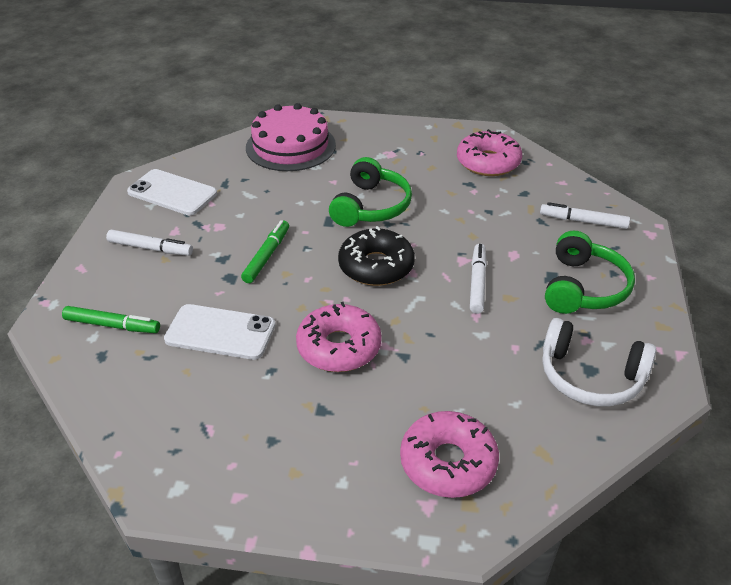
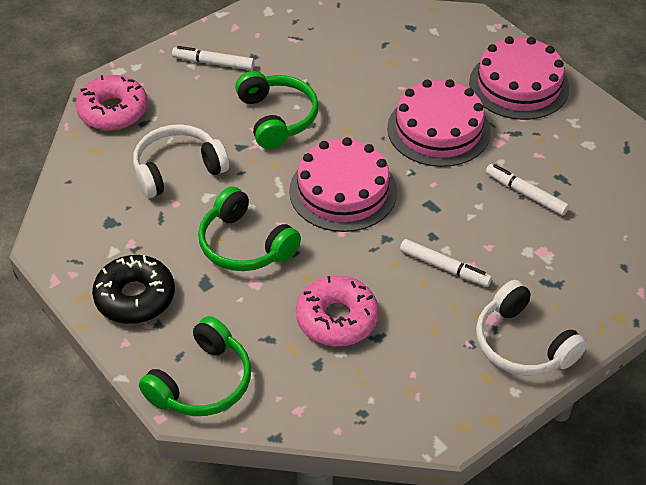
green headphones: 2 -> 3
green marker: 2 -> 0
pink cake: 1 -> 3
pink donut: 3 -> 2
white headphones: 1 -> 2
white phone: 2 -> 0

